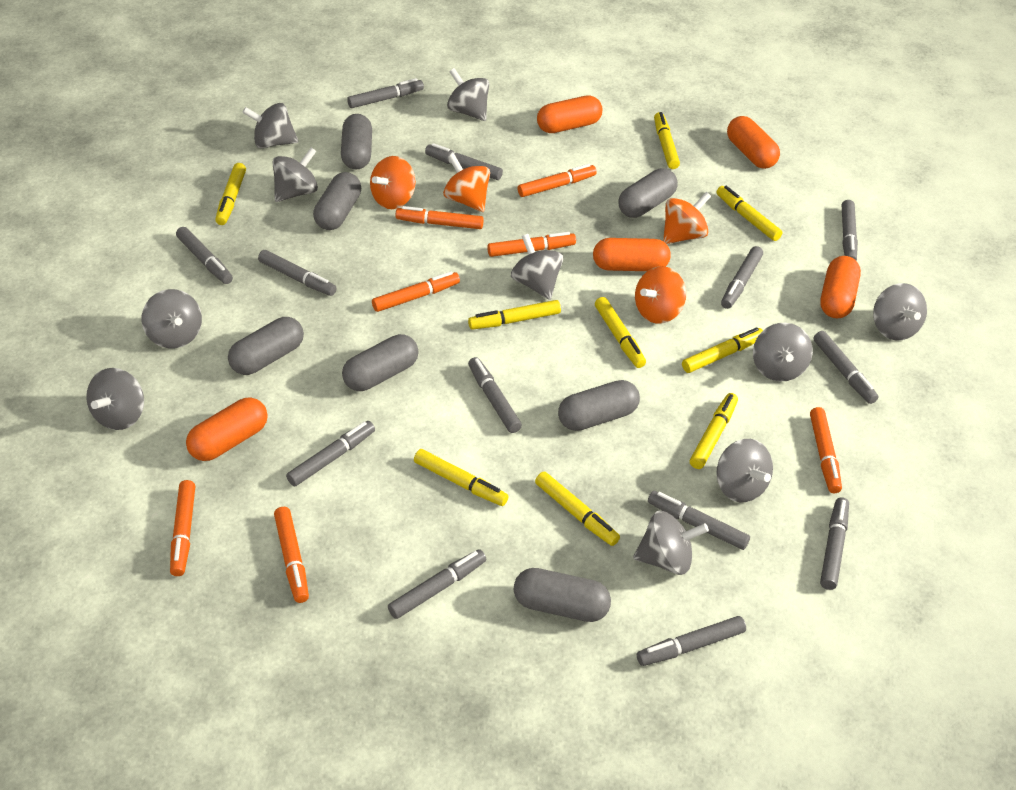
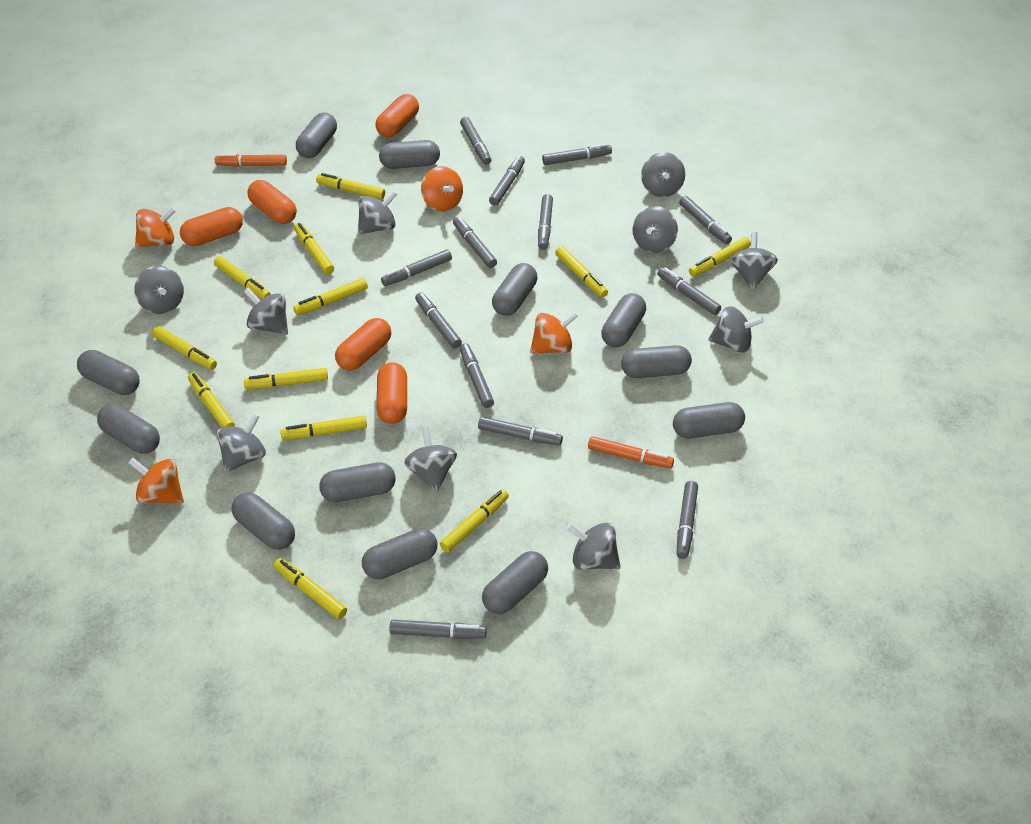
grey capsule: 7 -> 12
orange marker: 7 -> 2
yellow marker: 9 -> 12

